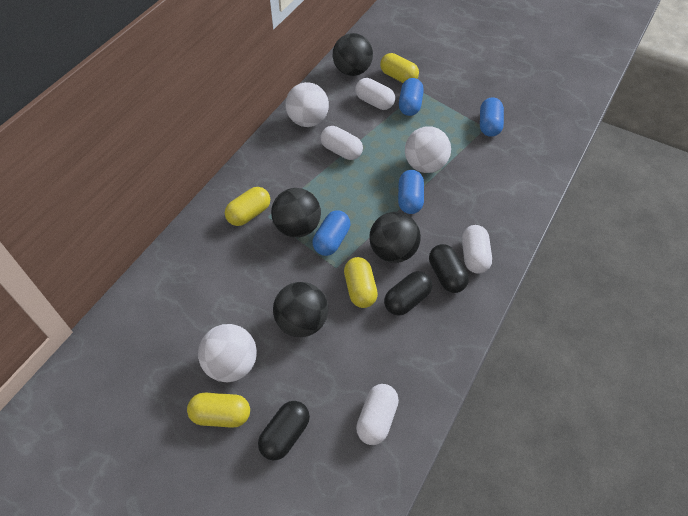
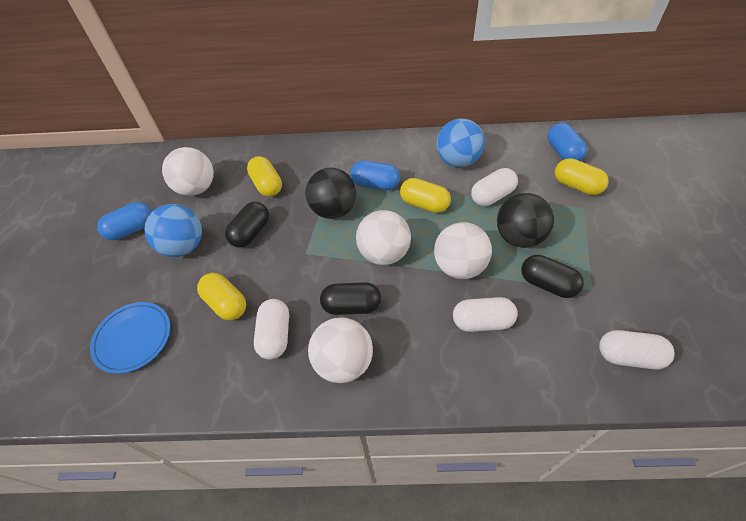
black ball: 4 -> 2
blue ball: 0 -> 2
blue capsule: 4 -> 3
blue plate: 0 -> 1
white ball: 3 -> 4

